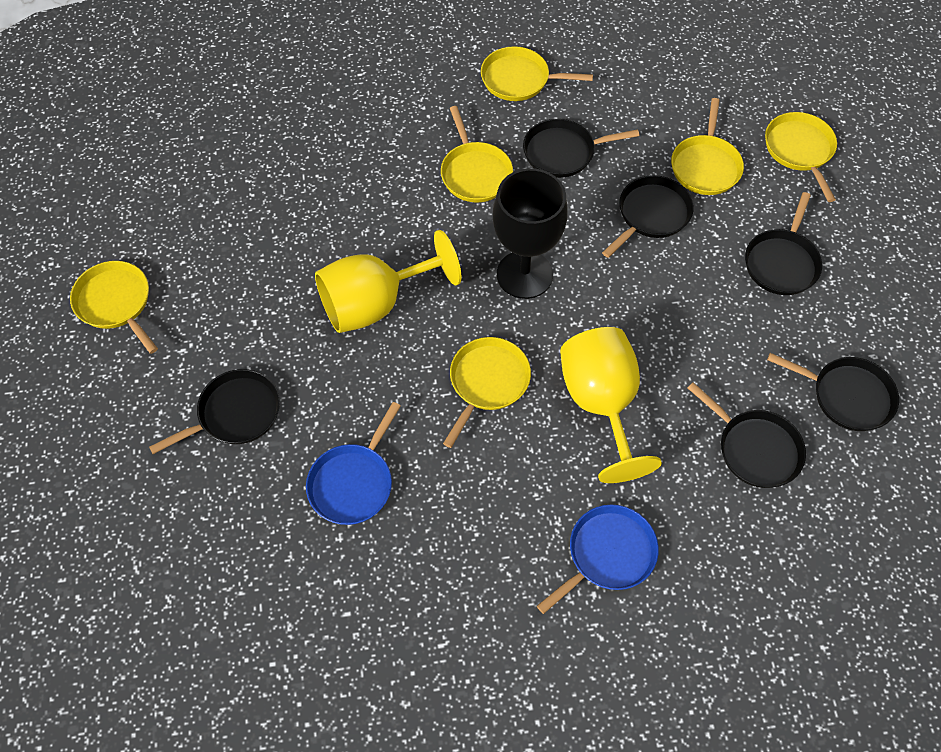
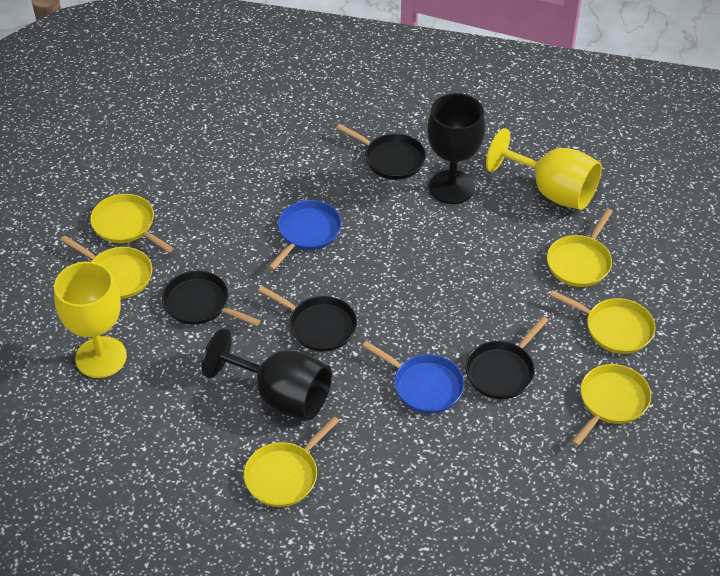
black goblet: 1 -> 2
black pan: 6 -> 4

